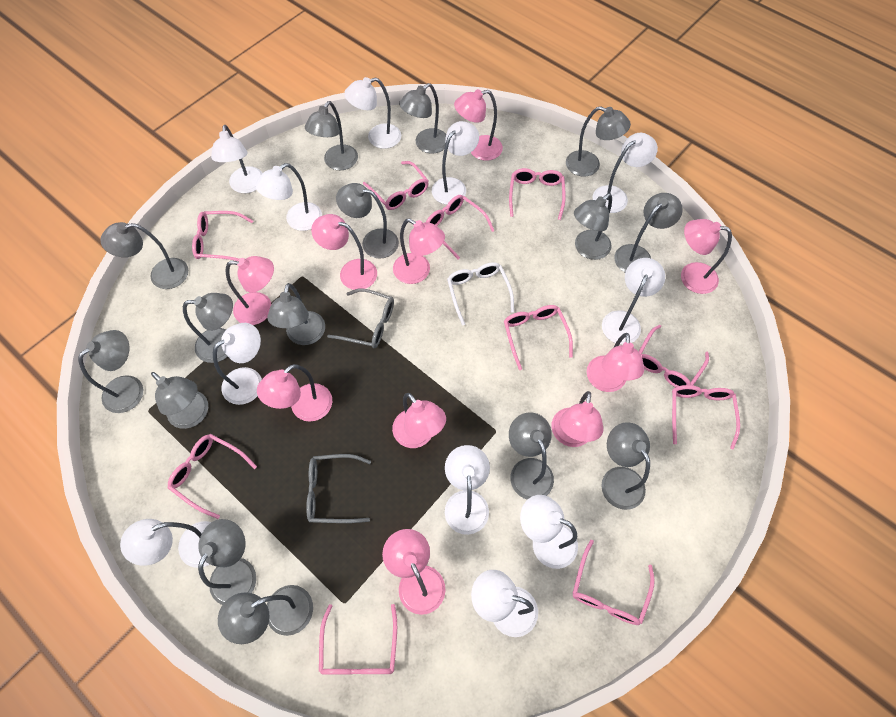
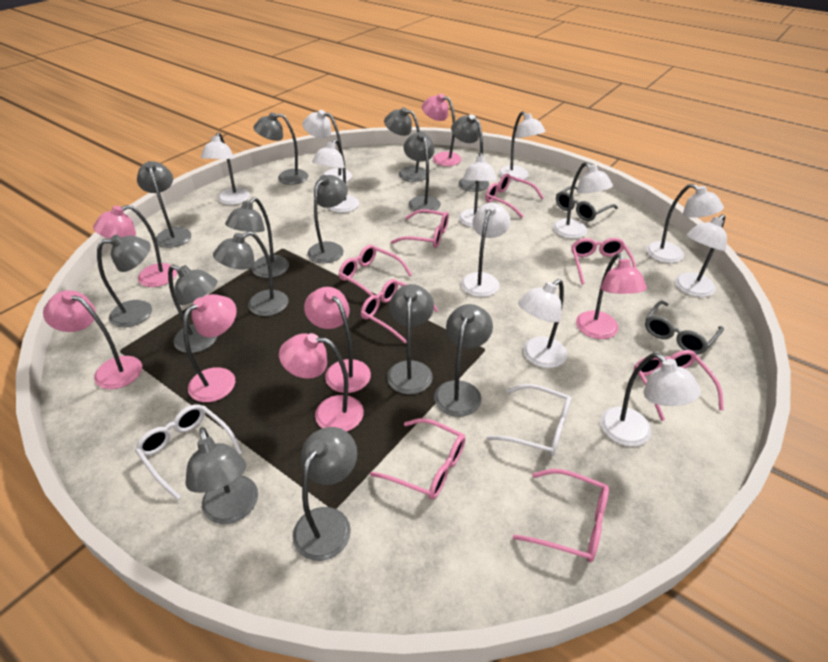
grey lamp: 15 -> 14
pink glasses: 10 -> 8
pink lamp: 10 -> 7
white glasses: 1 -> 2

